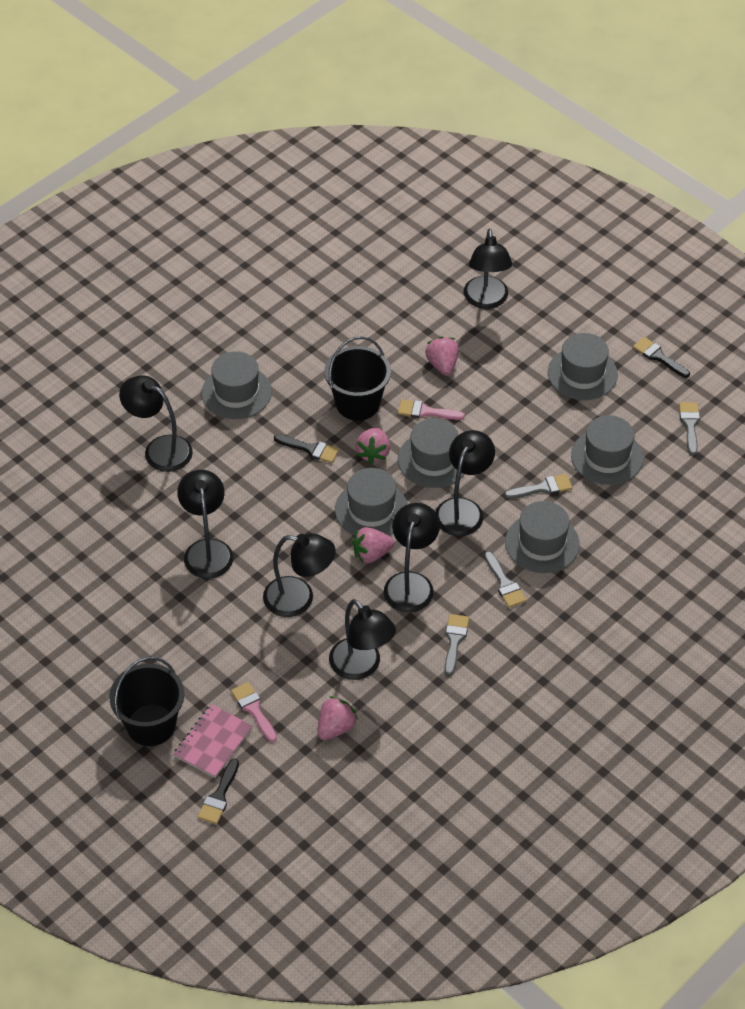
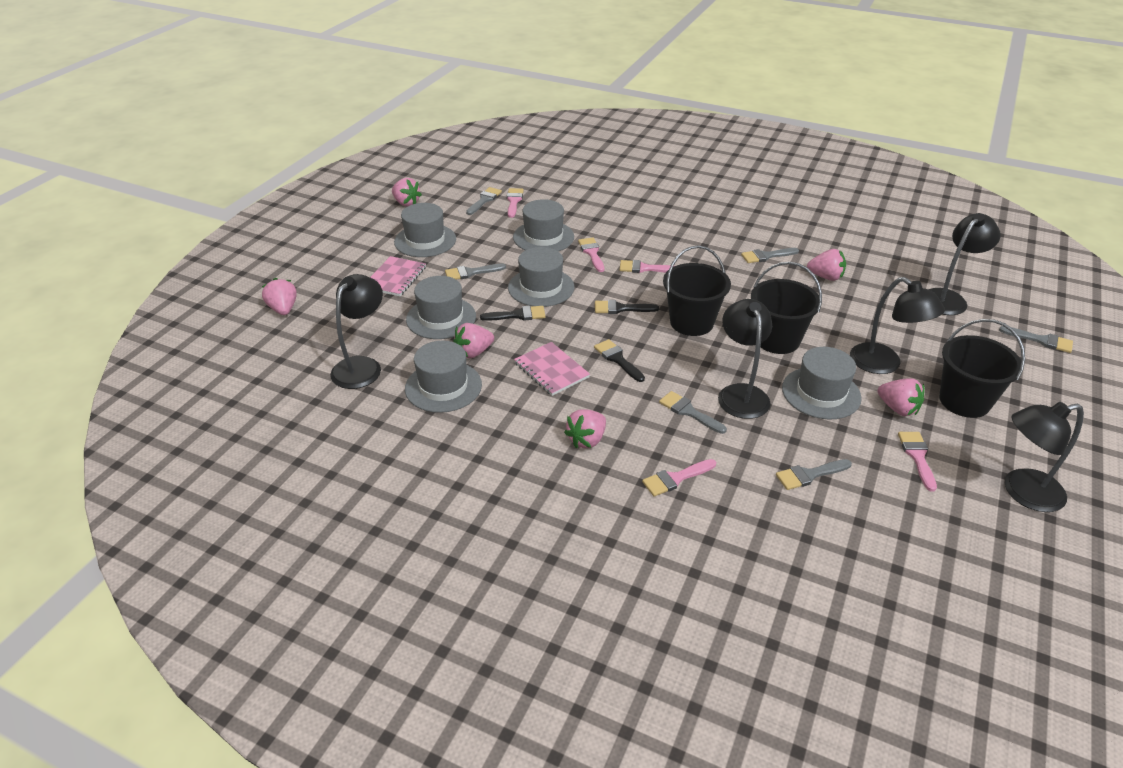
black bucket: 2 -> 3
black lamp: 7 -> 5
grey brush: 4 -> 6
pink brush: 2 -> 5
pink notebook: 1 -> 2
pink strawberry: 4 -> 6

